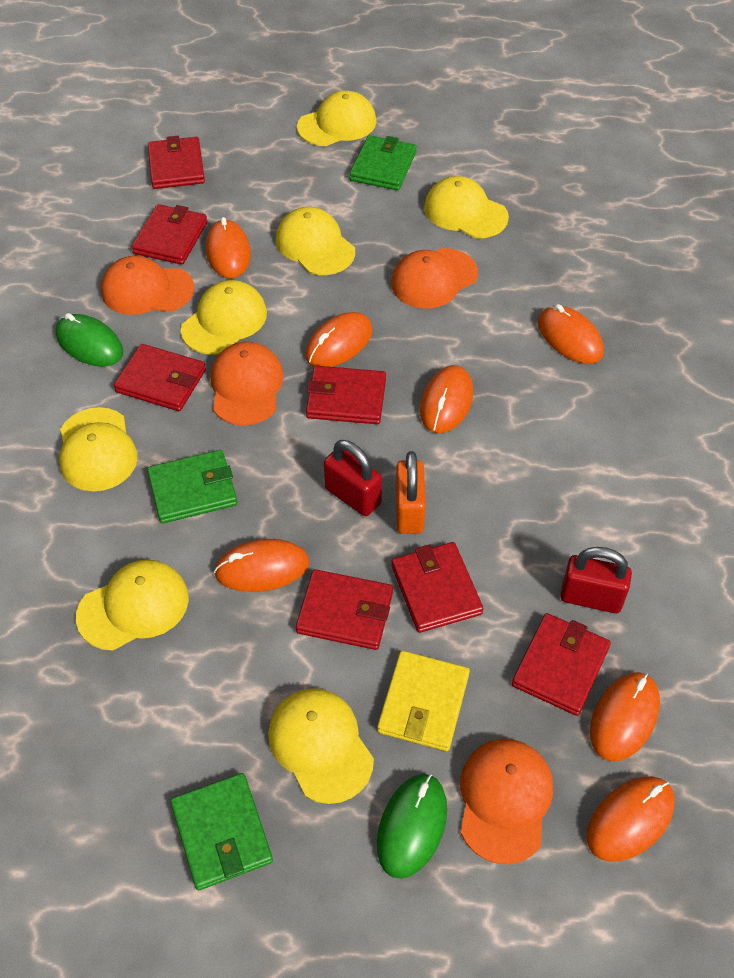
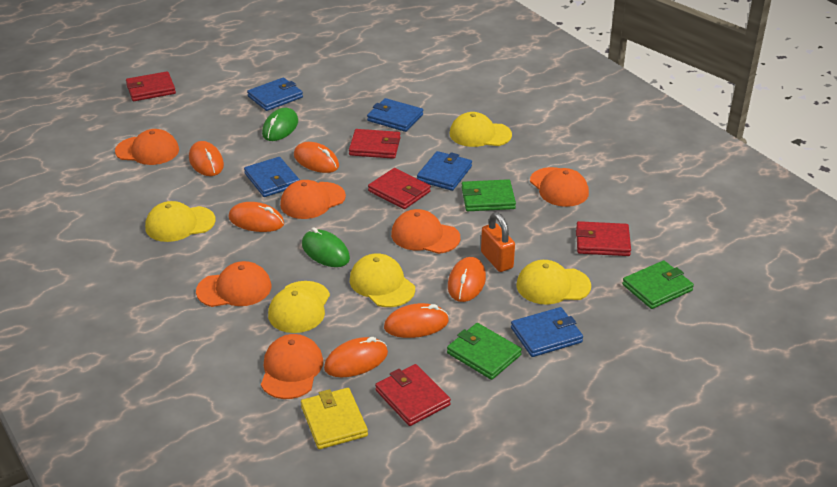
blue wallet: 0 -> 5
orange cap: 4 -> 6
orange mouse: 7 -> 6
red padlock: 2 -> 0
red wallet: 7 -> 5
yellow cap: 7 -> 5

